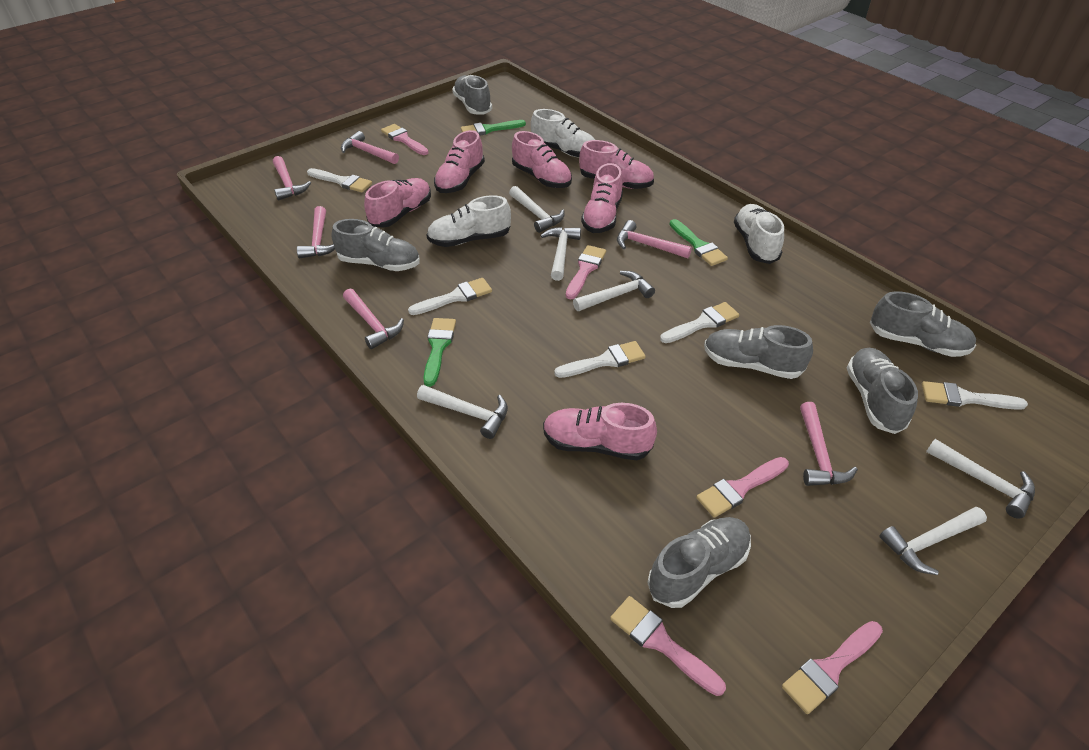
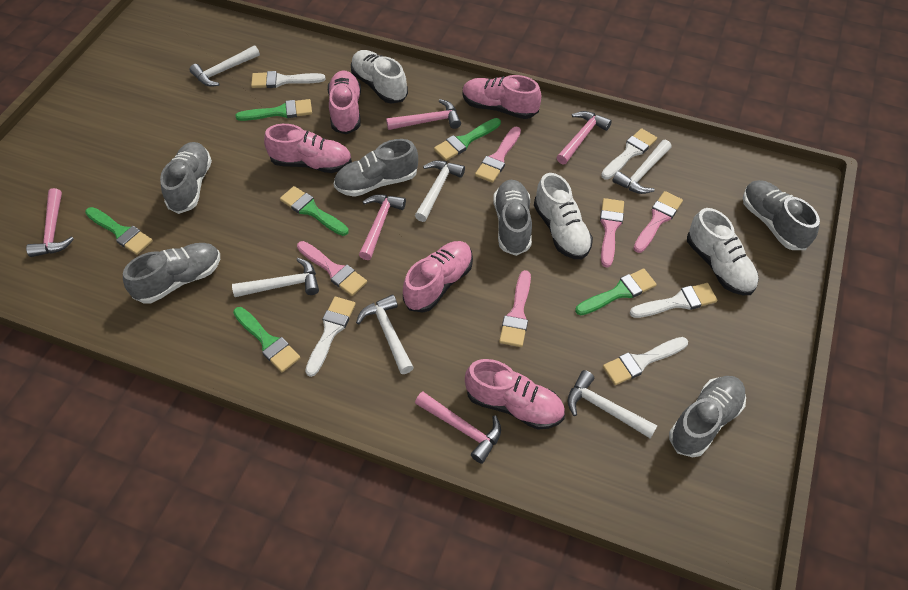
green brush: 3 -> 6
pink hammer: 6 -> 5
pink shoe: 6 -> 5

